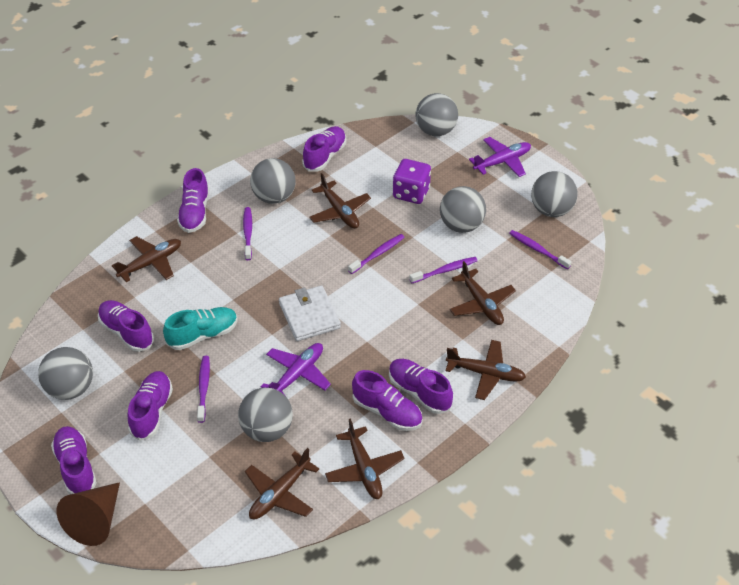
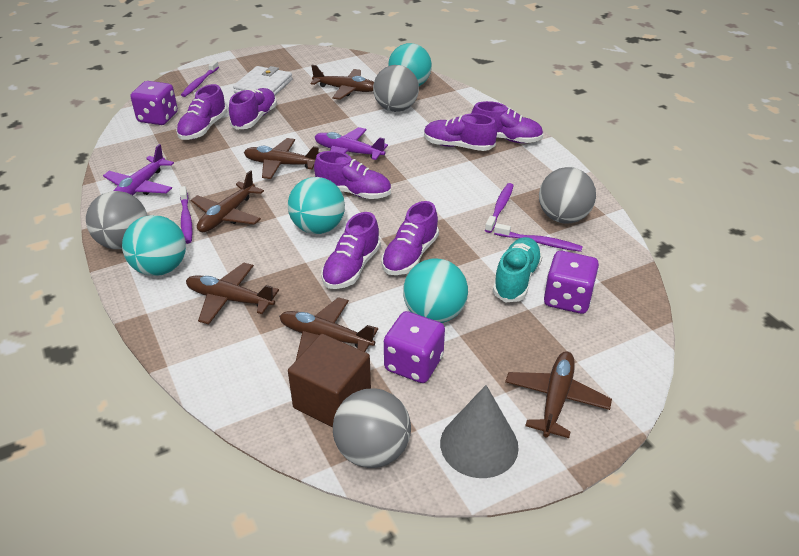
brown cone: 1 -> 0
brown cube: 0 -> 1
grey ball: 6 -> 4
grey cone: 0 -> 1
purple dice: 1 -> 3
purple toothbrush: 5 -> 4
turquoise ball: 0 -> 4

